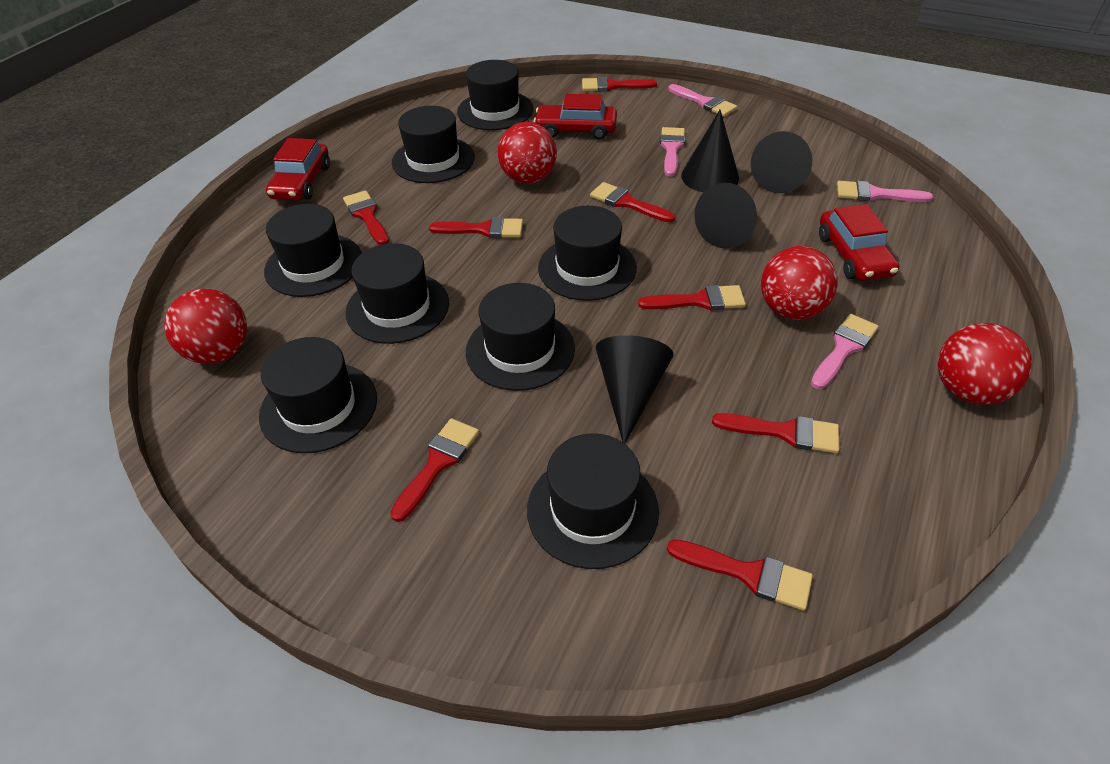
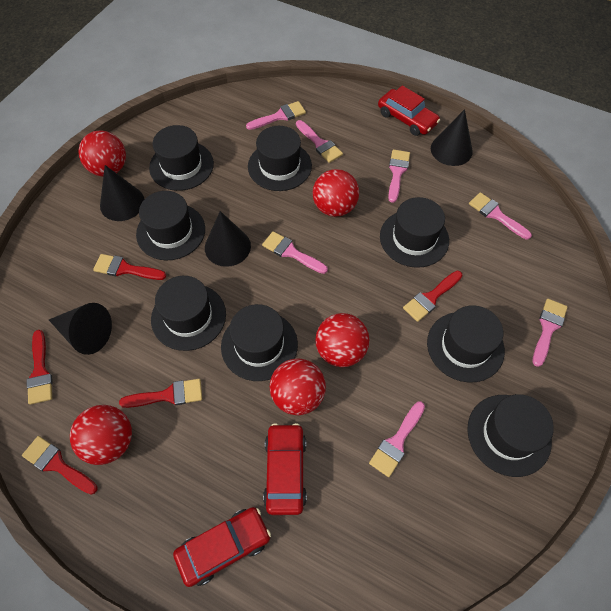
pink brush: 4 -> 7
red ball: 4 -> 5
red brush: 8 -> 5

